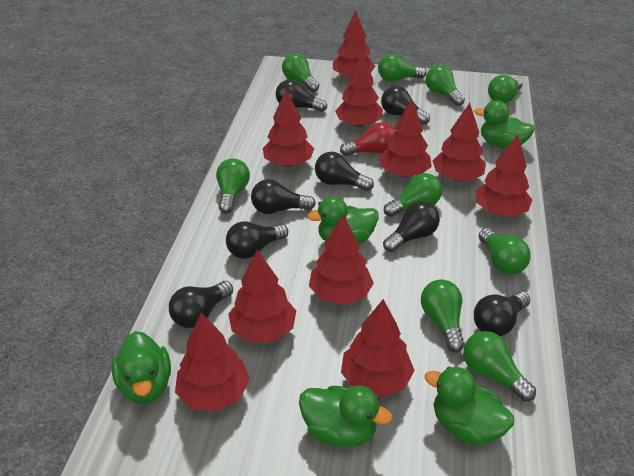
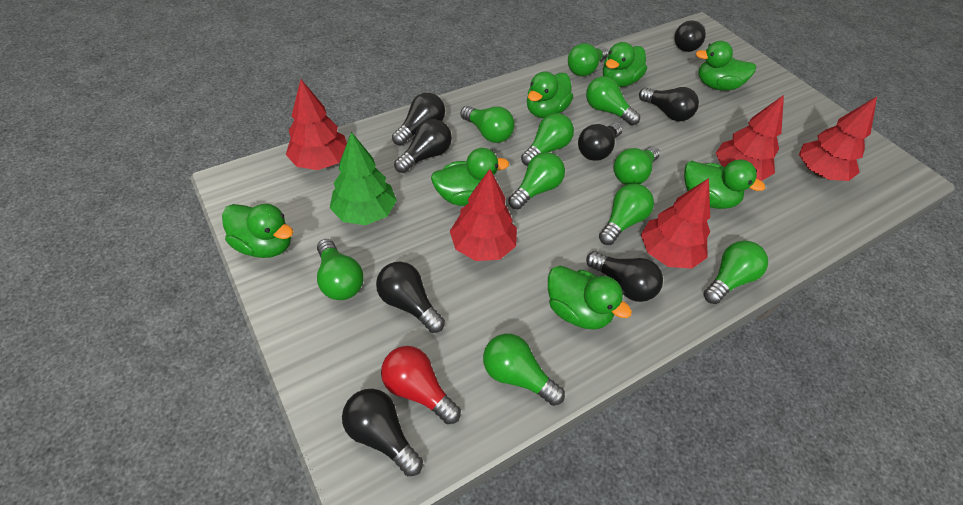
green duck: 5 -> 7
green light bulb: 9 -> 10
green tree: 0 -> 1
red tree: 10 -> 5

